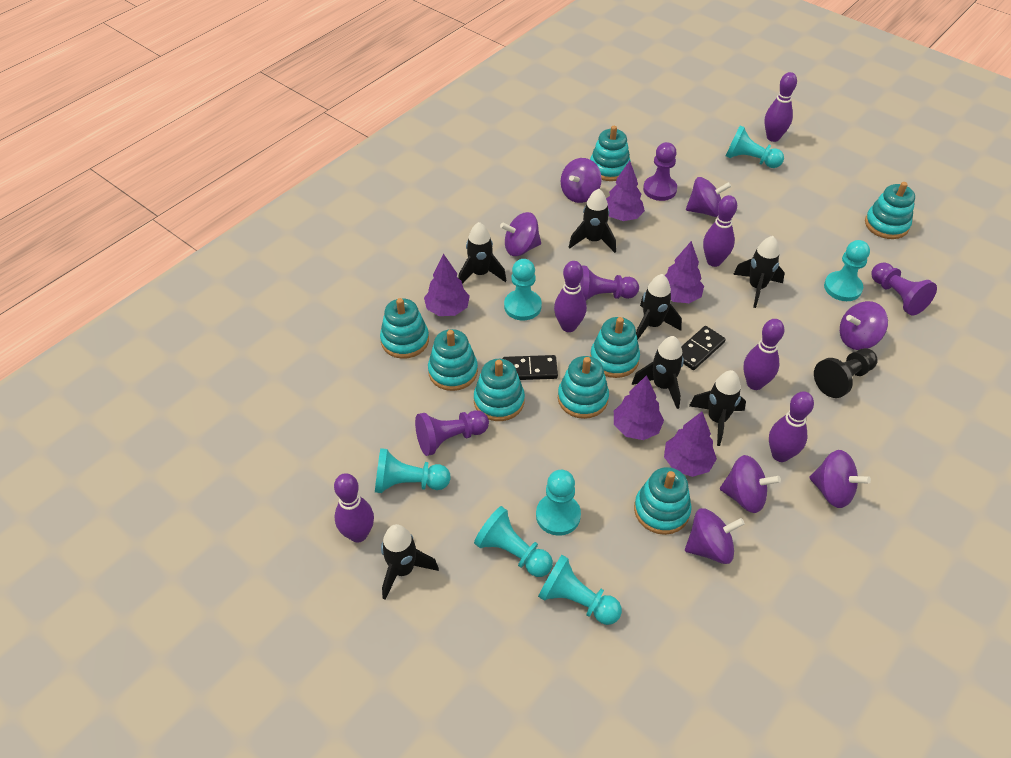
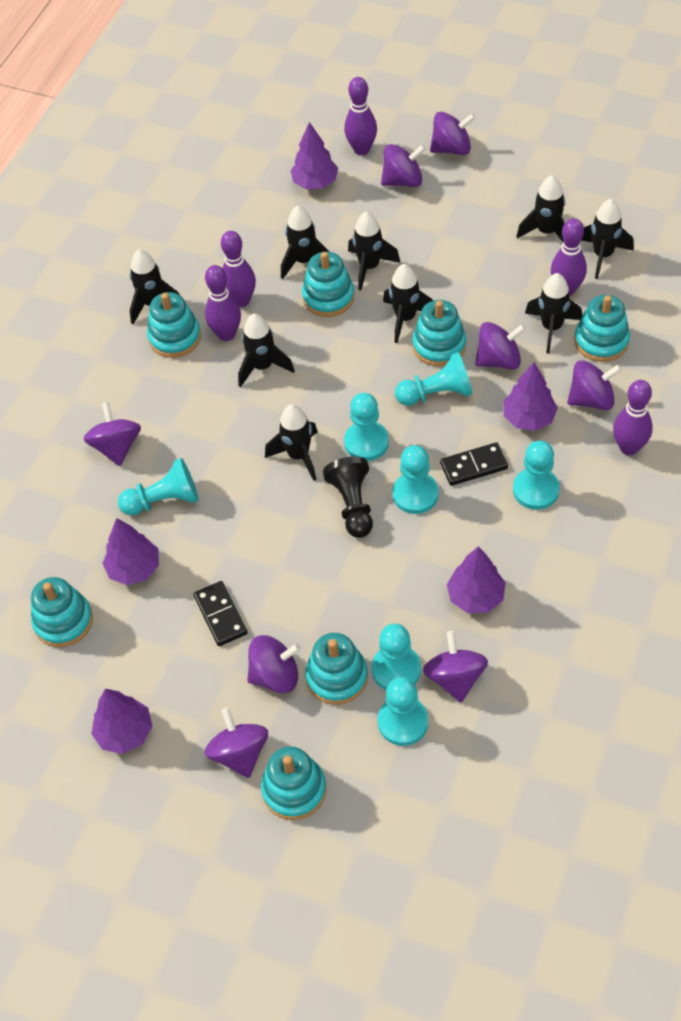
black rocket: 7 -> 9
purple bowling pin: 6 -> 5
purple pawn: 4 -> 0
purple spinning top: 7 -> 8
turquoise stacking toy: 8 -> 7

